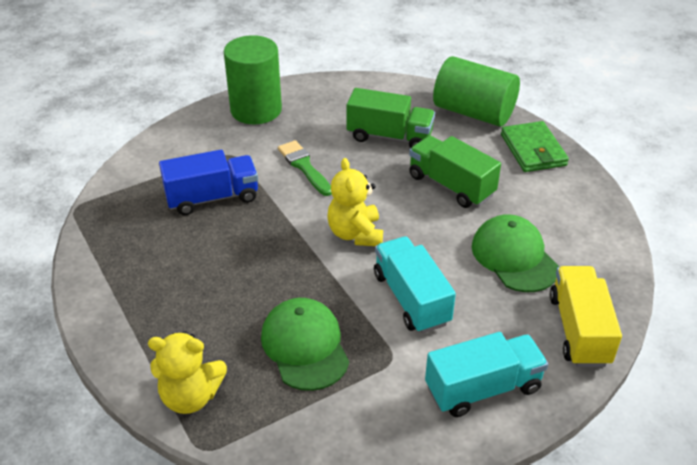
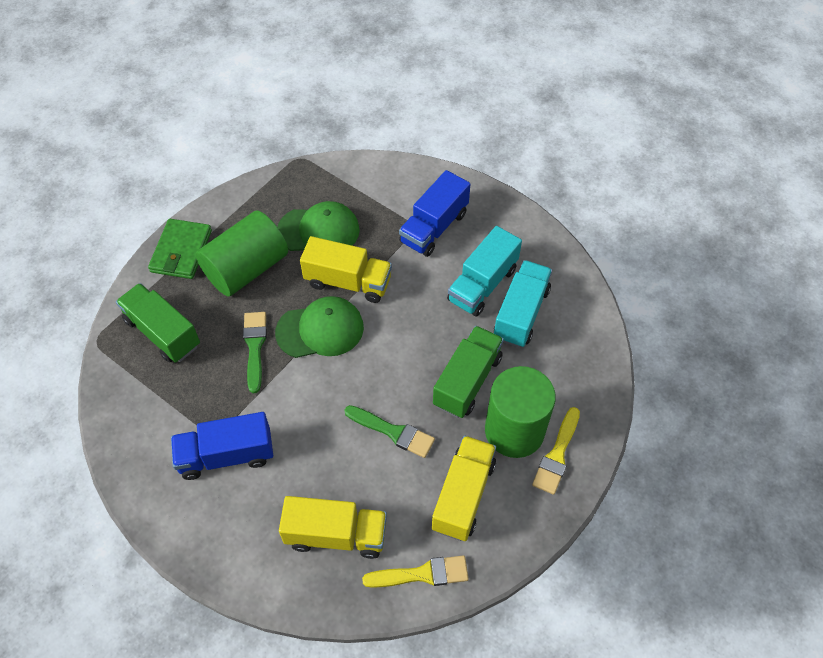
blue truck: 1 -> 2
green brush: 1 -> 2
yellow brush: 0 -> 2
yellow teddy bear: 2 -> 0
yellow truck: 1 -> 3

